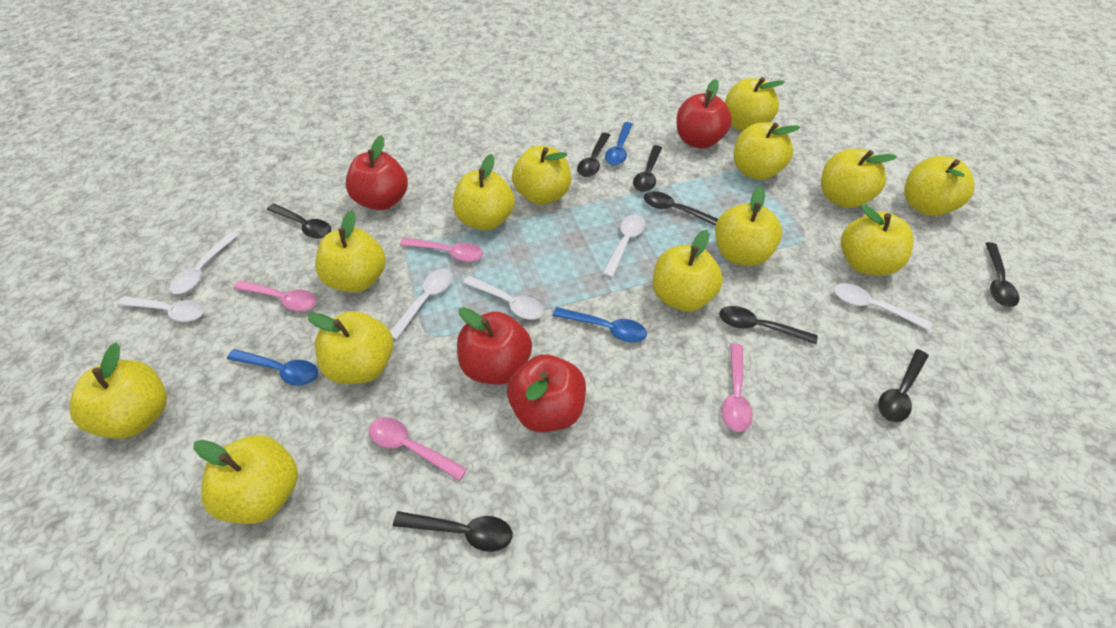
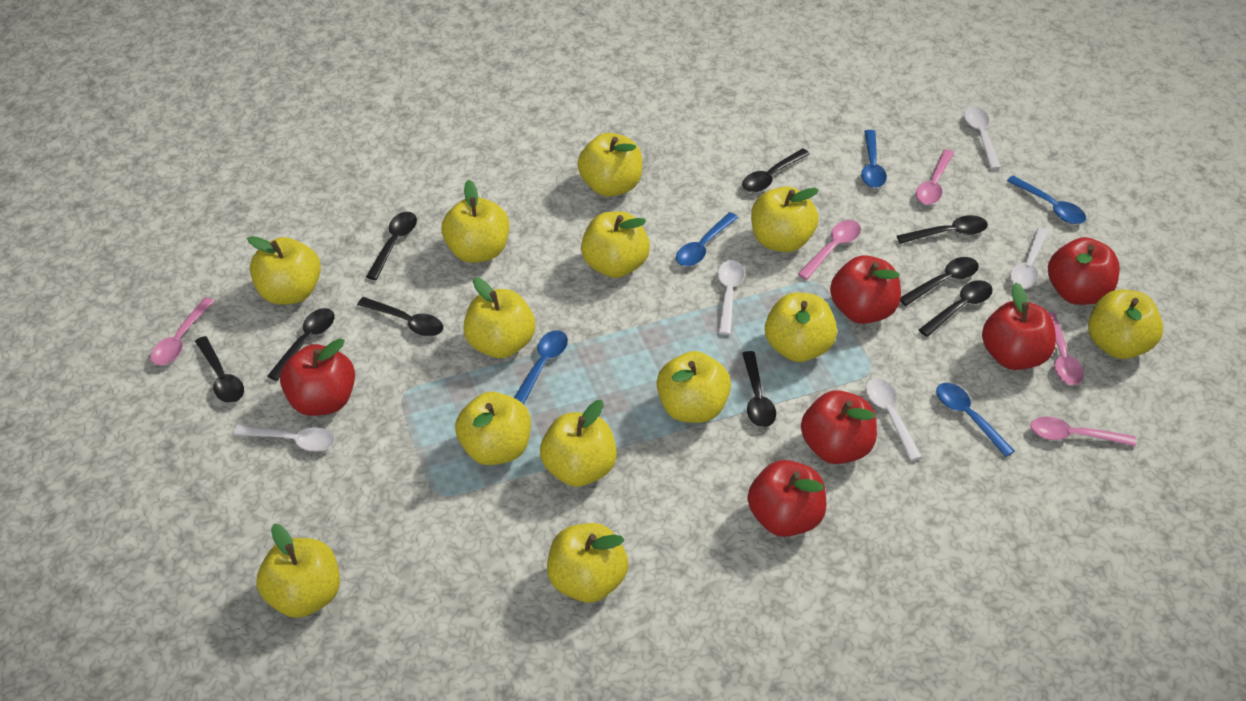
black spoon: 8 -> 9
blue spoon: 3 -> 5
pink spoon: 4 -> 5
red apple: 4 -> 6
white spoon: 6 -> 5

